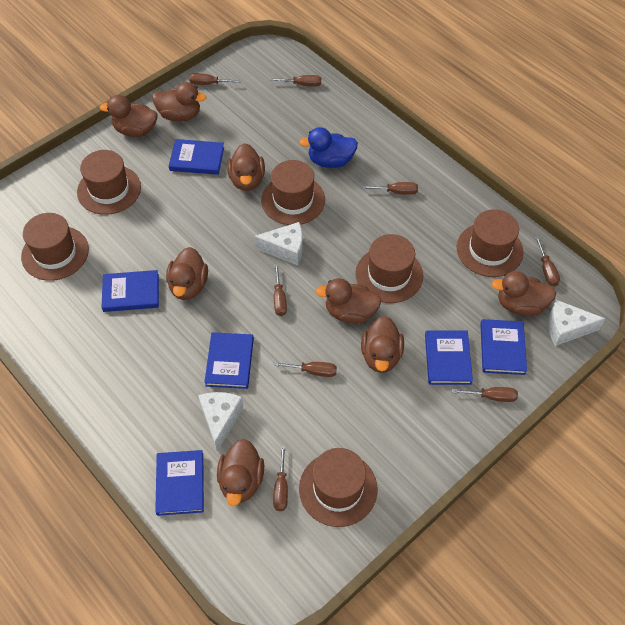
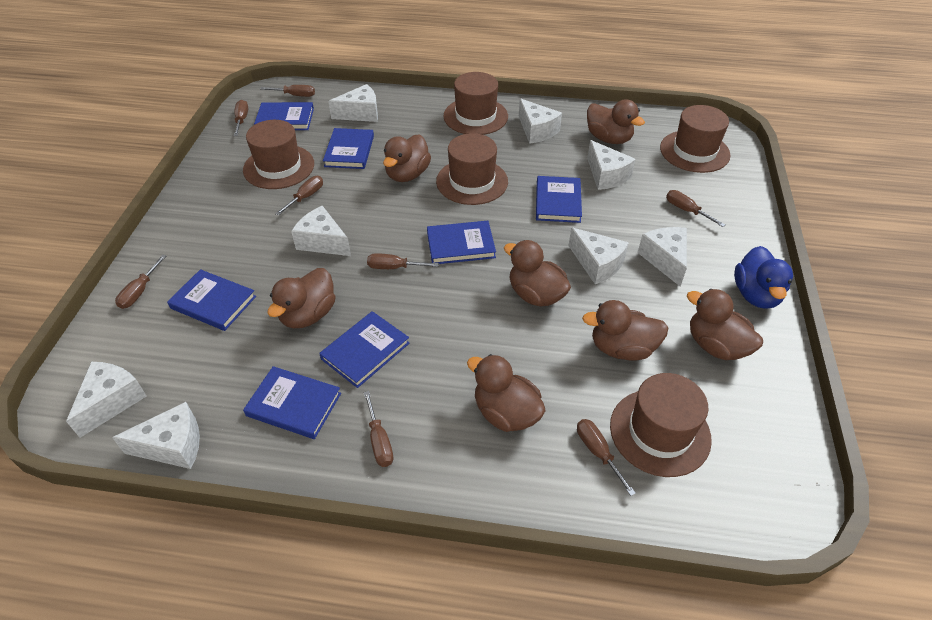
blue book: 6 -> 7
brown duck: 8 -> 7
brown hat: 6 -> 5
white cheese: 3 -> 8

